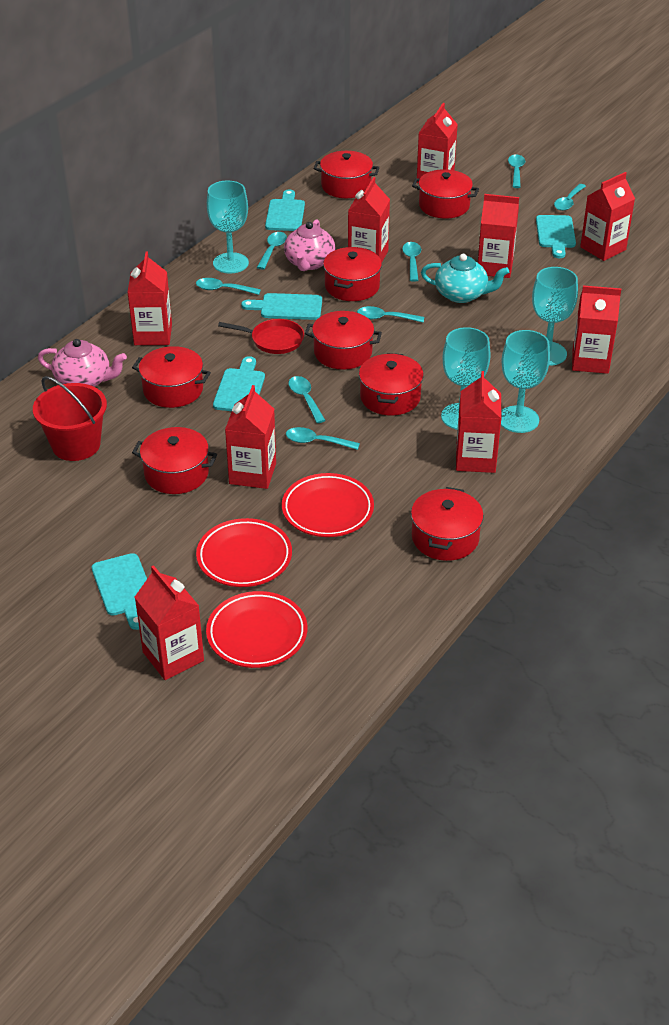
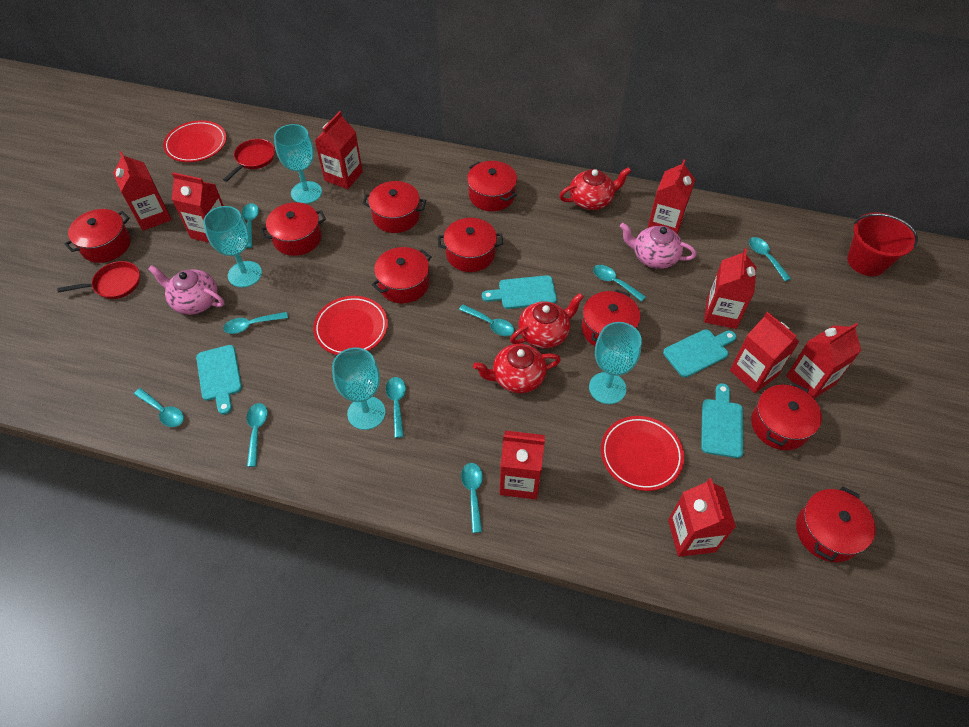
red pan: 1 -> 2
red pot: 8 -> 9
red teapot: 0 -> 3
turquoise cutting board: 5 -> 4
turquoise spoon: 8 -> 9
turquoise teapot: 1 -> 0

